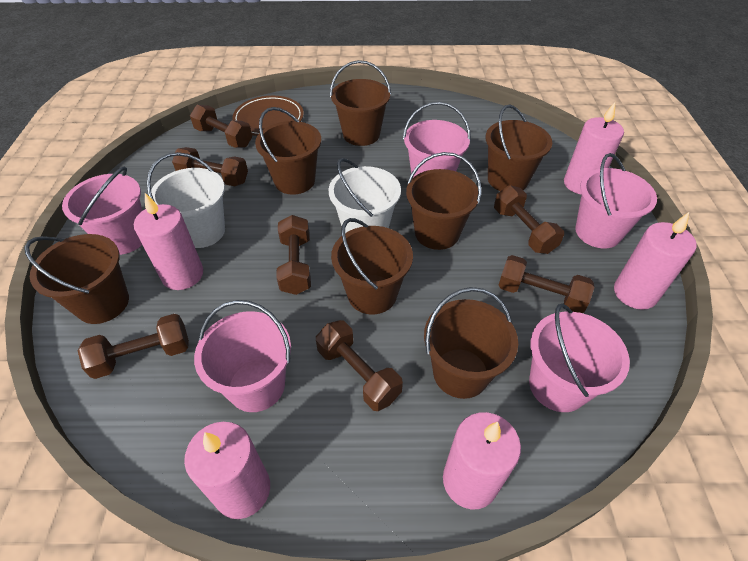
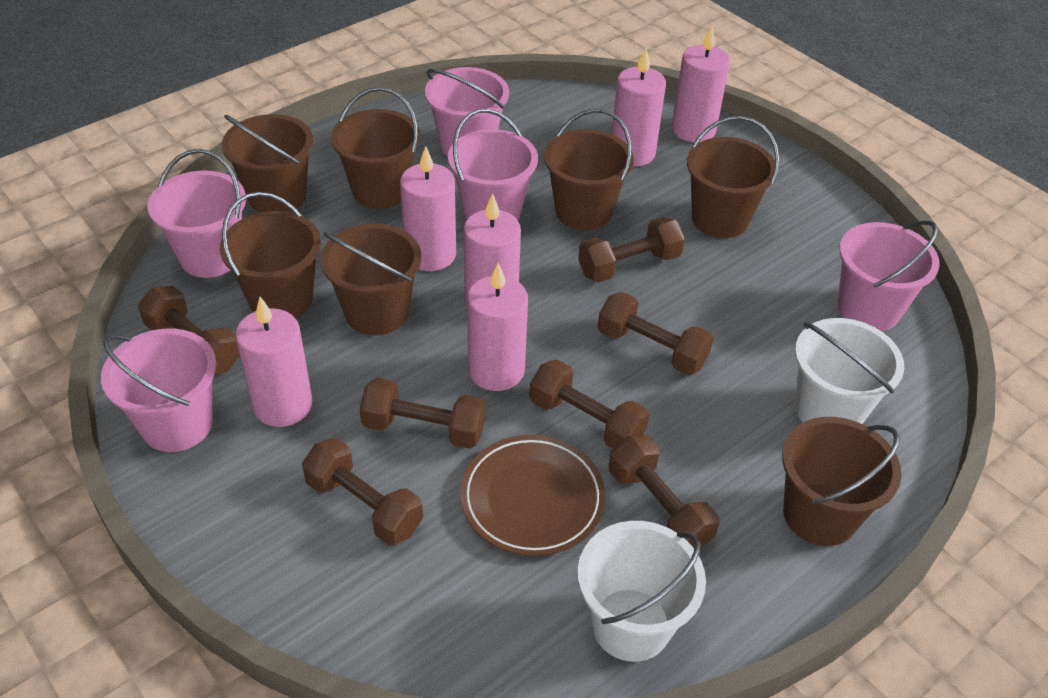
pink candle: 5 -> 6

